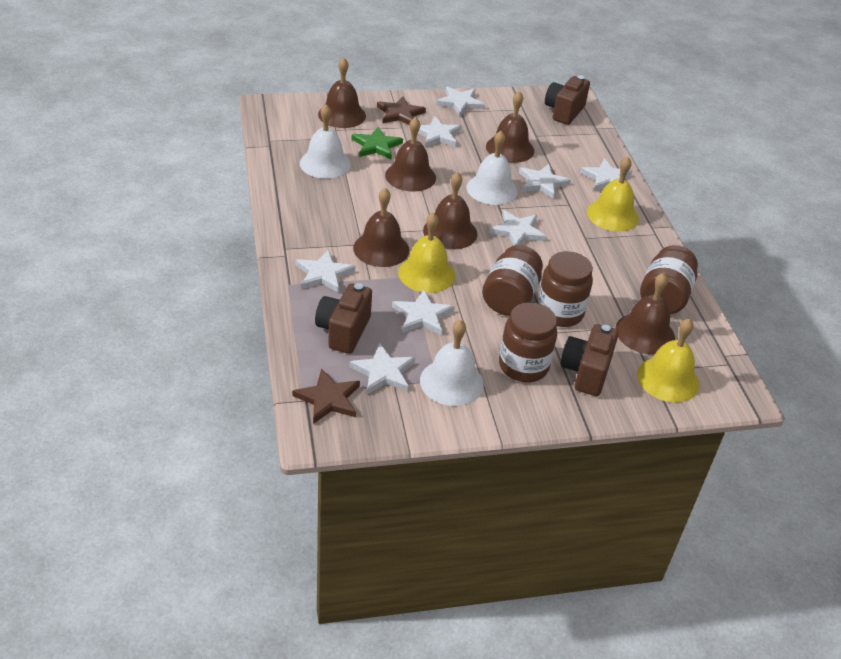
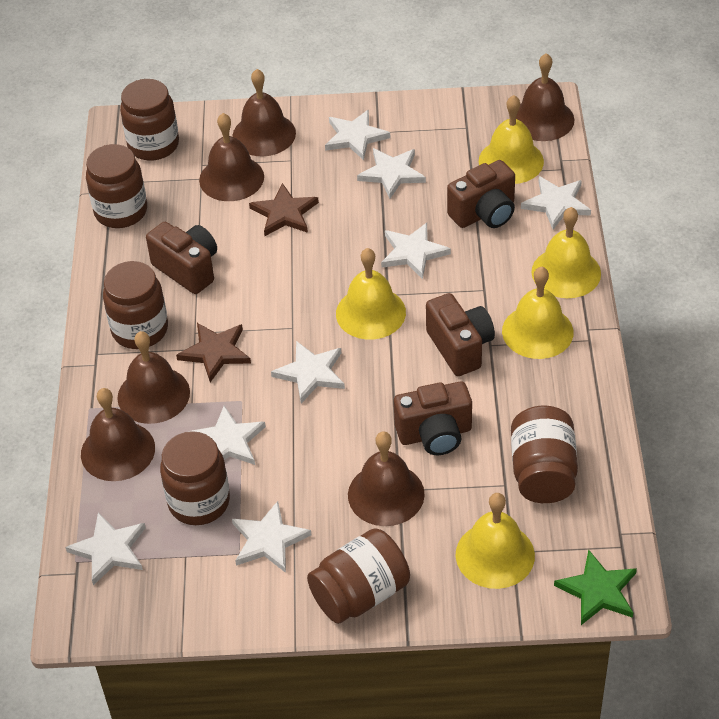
brown camera: 3 -> 4
brown jar: 4 -> 6
white bell: 3 -> 0
yellow bell: 3 -> 5

